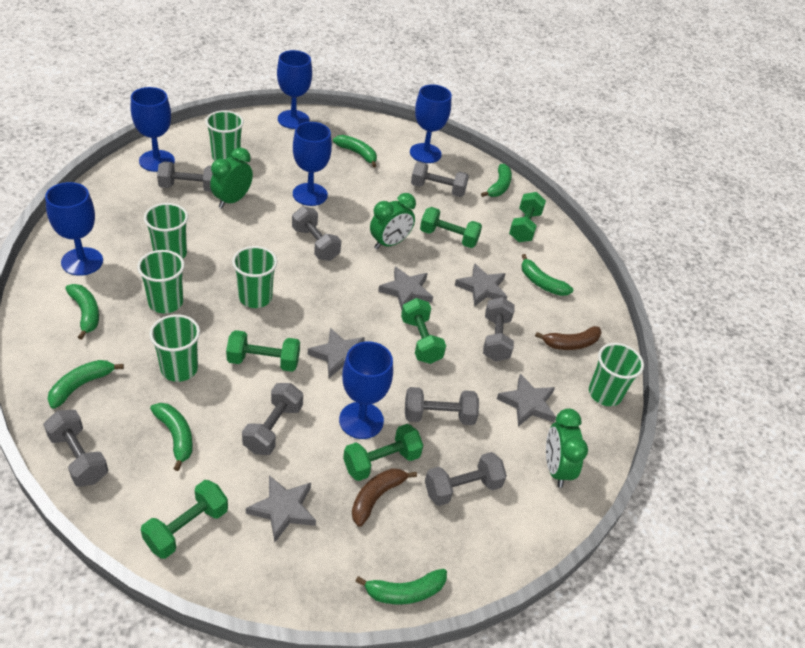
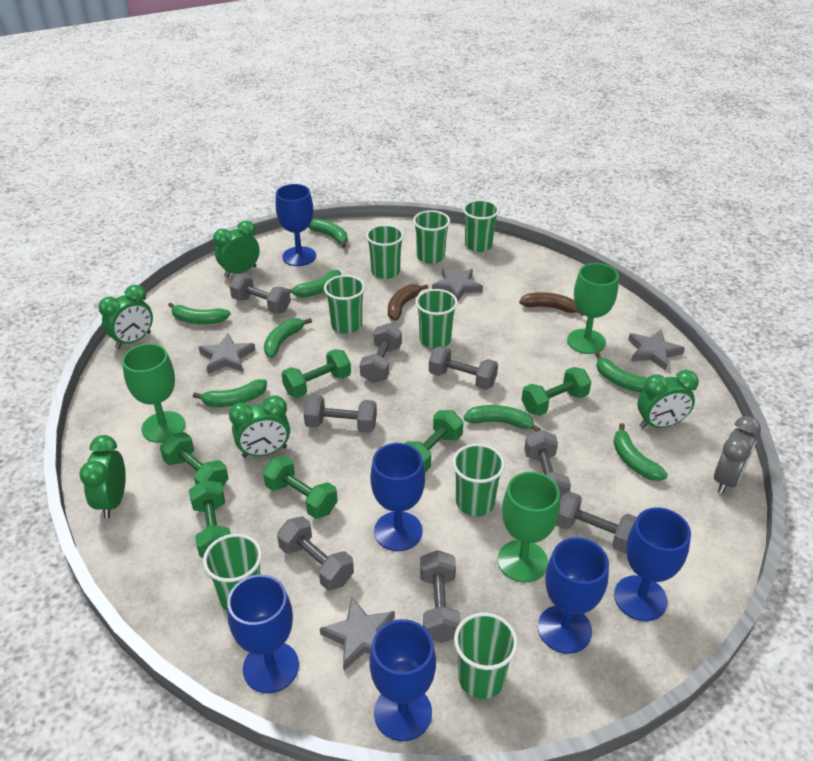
green banana: 7 -> 8
green clock: 3 -> 5
green cup: 6 -> 8
green goblet: 0 -> 3
grey clock: 0 -> 1
grey star: 5 -> 4

